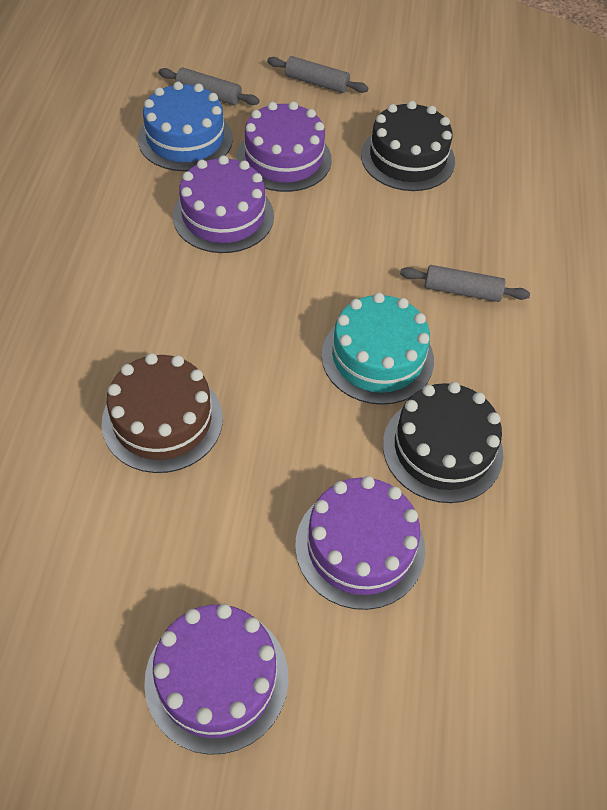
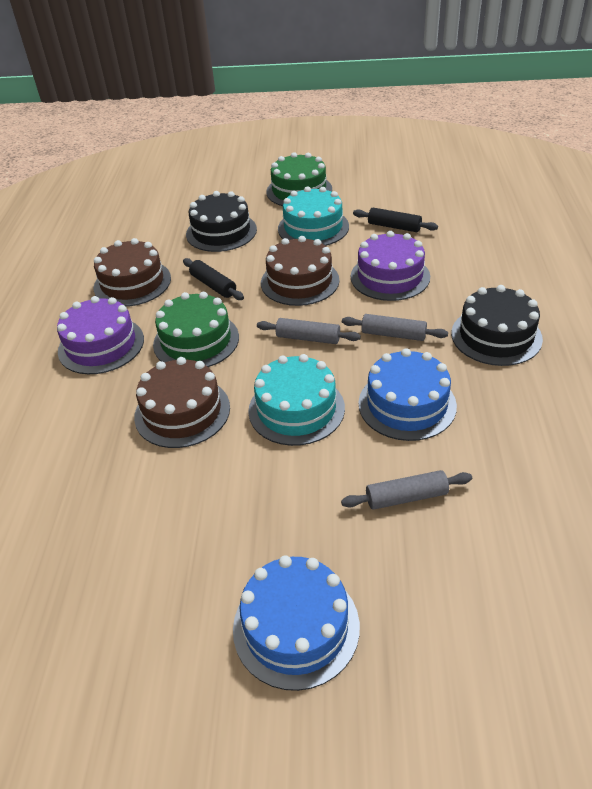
black rolling pin: 0 -> 2
blue cake: 1 -> 2
brown cake: 1 -> 3
green cake: 0 -> 2
purple cake: 4 -> 2
turquoise cake: 1 -> 2

